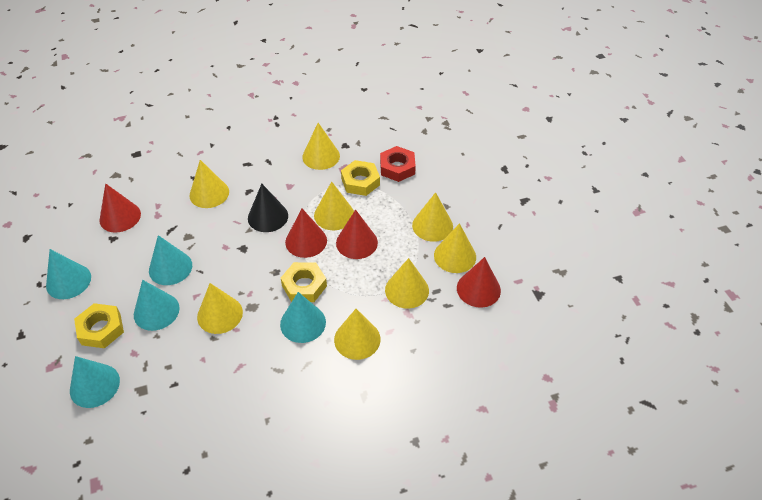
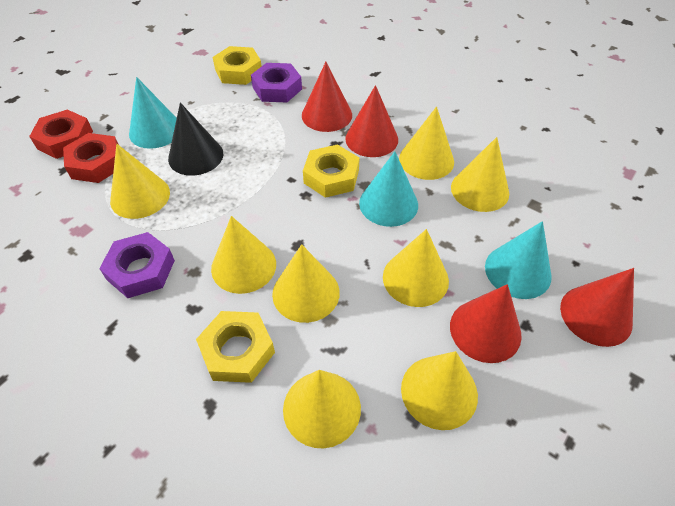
purple nut: 0 -> 2
red nut: 1 -> 2
turquoise cone: 5 -> 3

